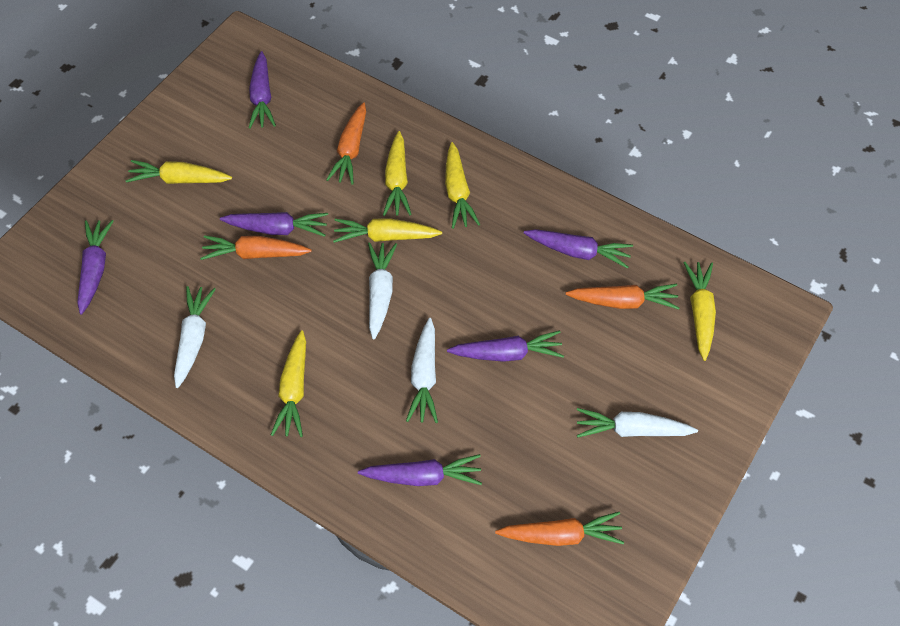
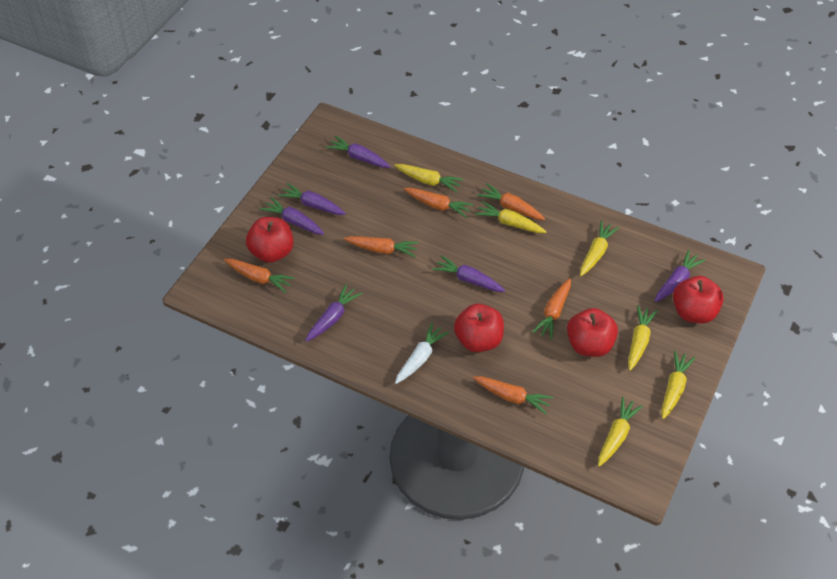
orange carrot: 4 -> 6
red apple: 0 -> 4
white carrot: 4 -> 1

